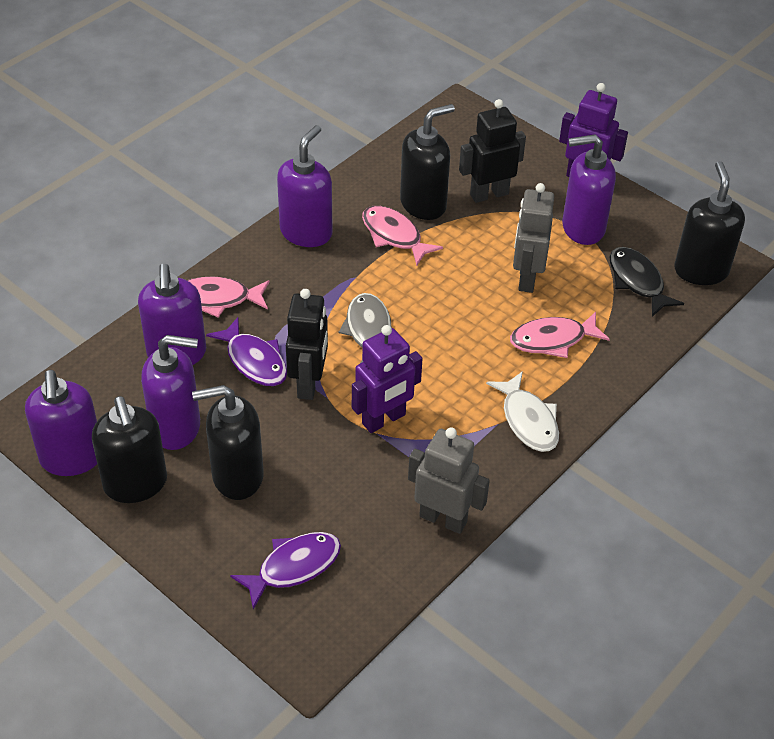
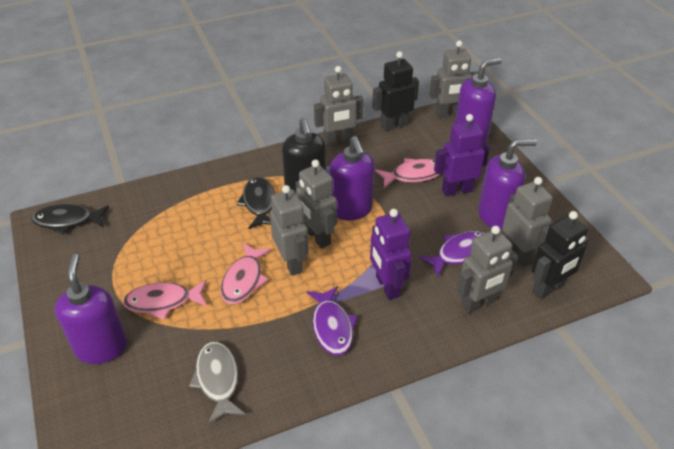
black fish: 1 -> 2
black soap dispenser: 4 -> 1
grey robot: 2 -> 6
purple soap dispenser: 5 -> 4
white fish: 1 -> 0

